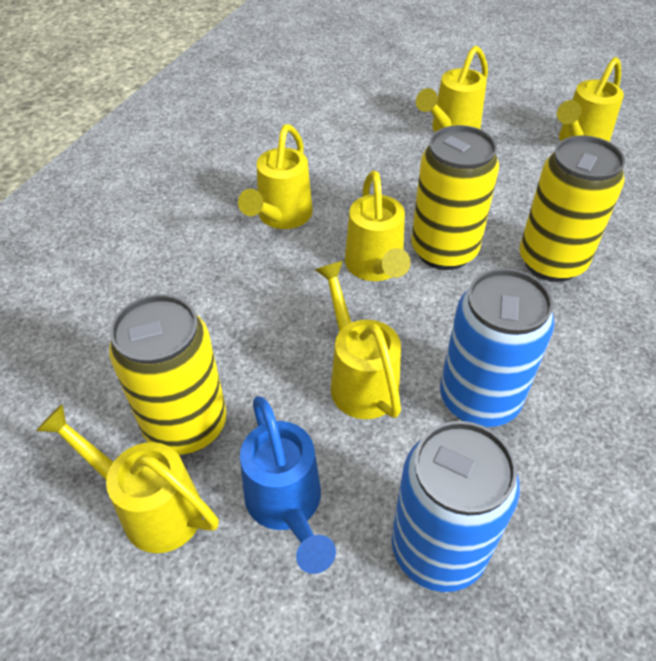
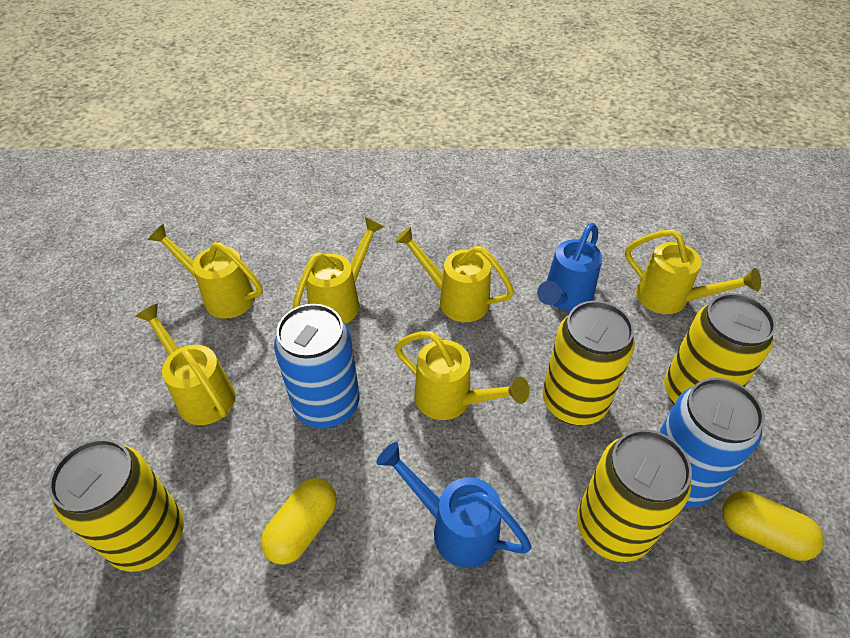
blue watering can: 1 -> 2
yellow can: 3 -> 4
yellow capsule: 0 -> 2

